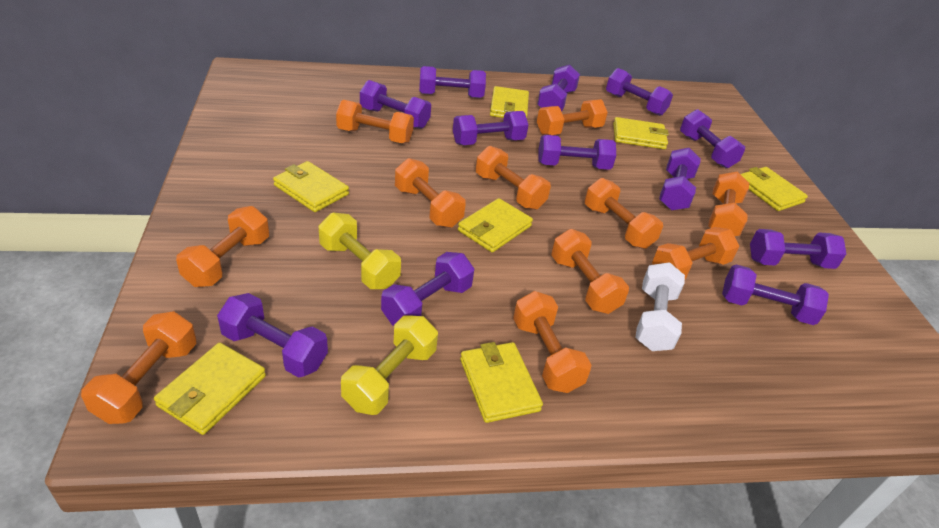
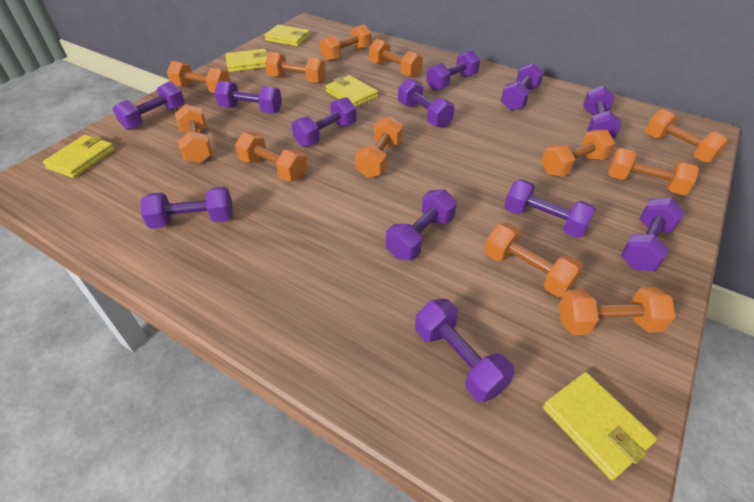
orange dumbbell: 11 -> 12
white dumbbell: 1 -> 0
yellow dumbbell: 2 -> 0
yellow wallet: 7 -> 5

